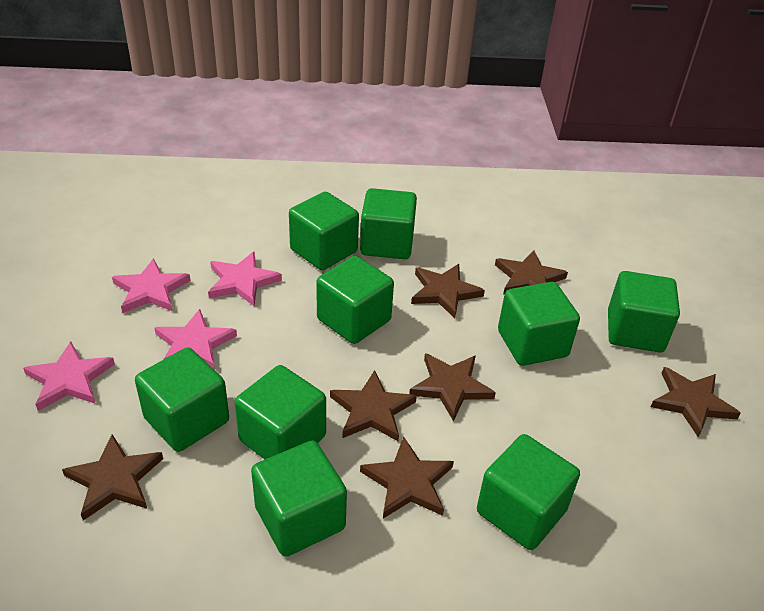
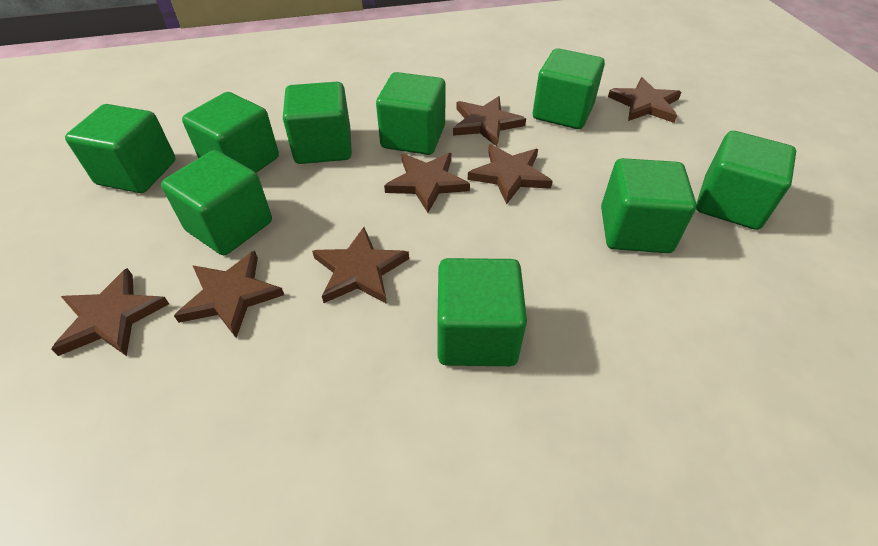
pink star: 4 -> 0

